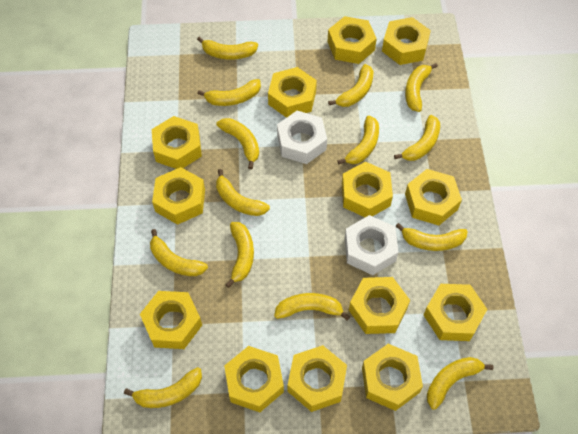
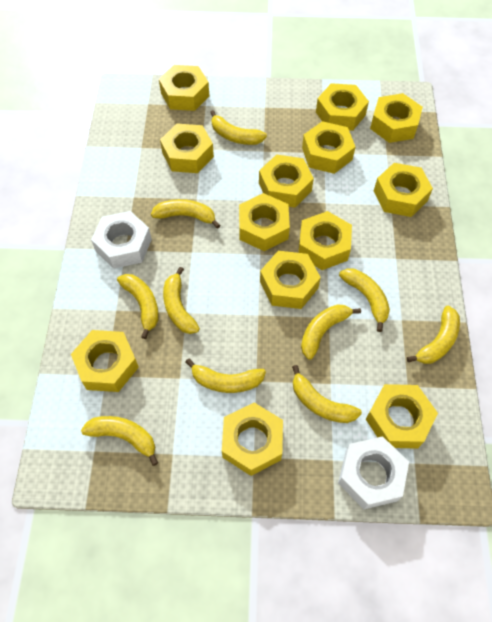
yellow banana: 14 -> 10

